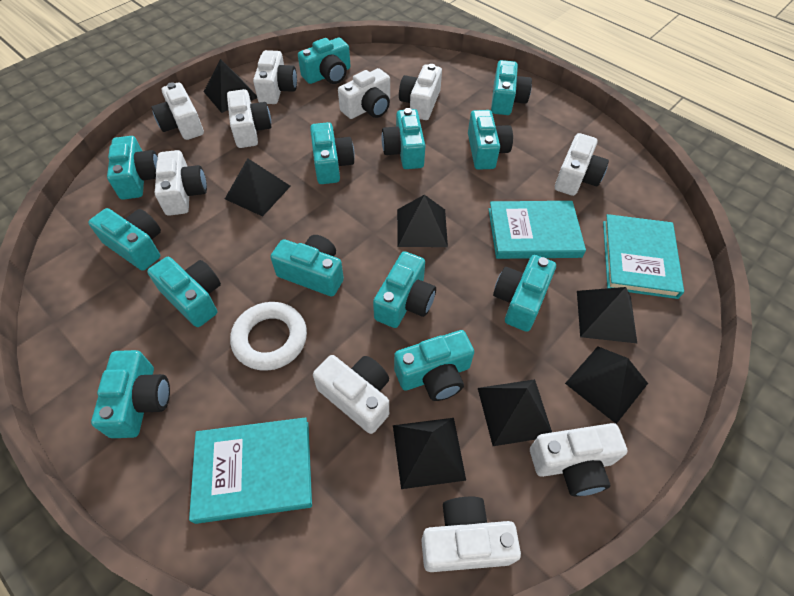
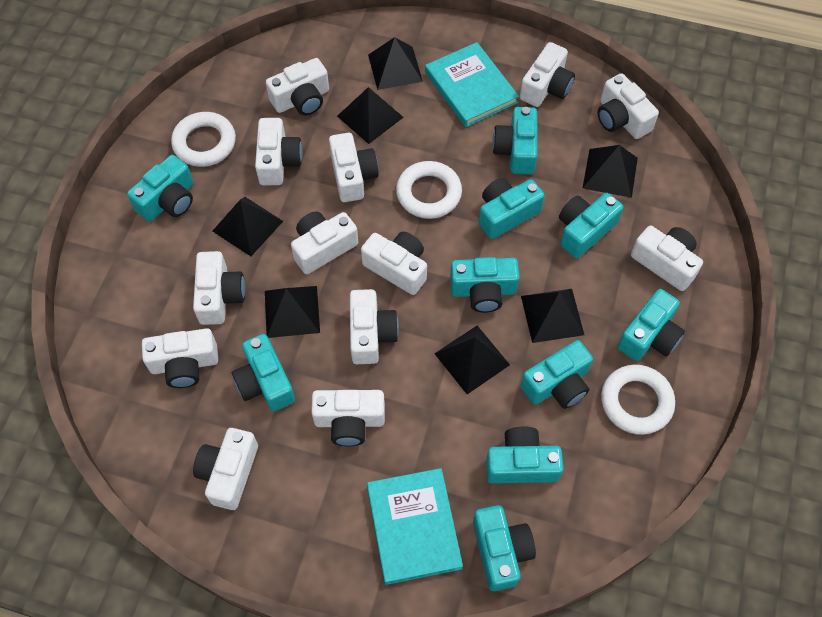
turquoise book: 3 -> 2
turquoise camera: 13 -> 10
white camera: 10 -> 13
white ring: 1 -> 3

